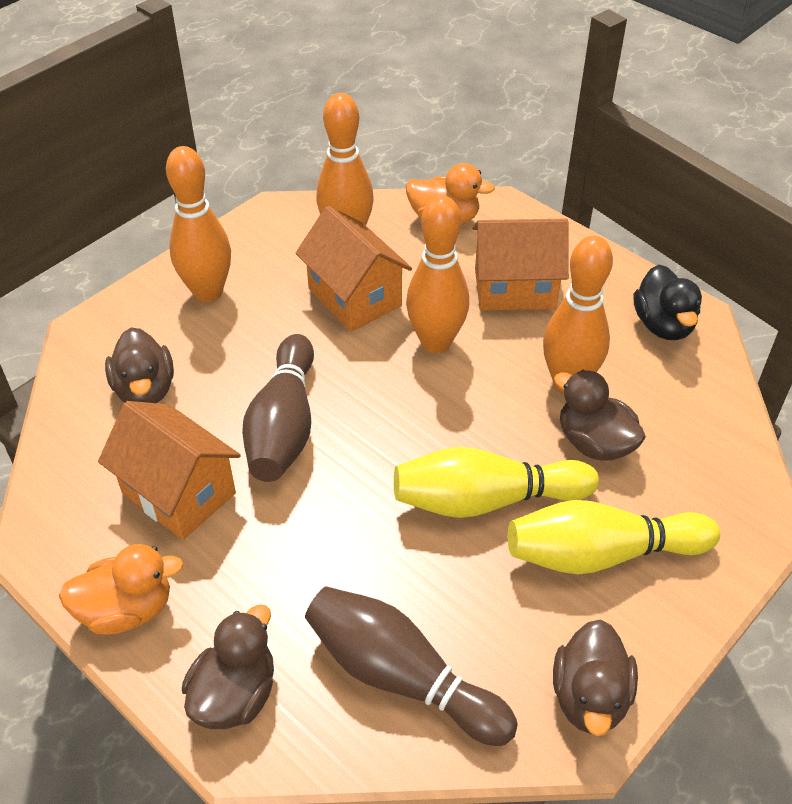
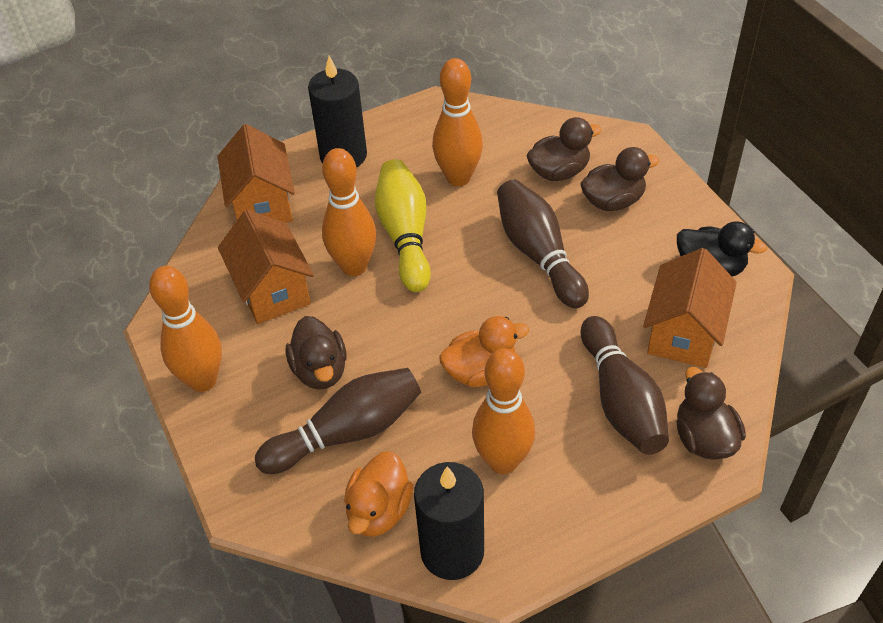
black candle: 0 -> 2
brown bowling pin: 2 -> 3
yellow bowling pin: 2 -> 1

